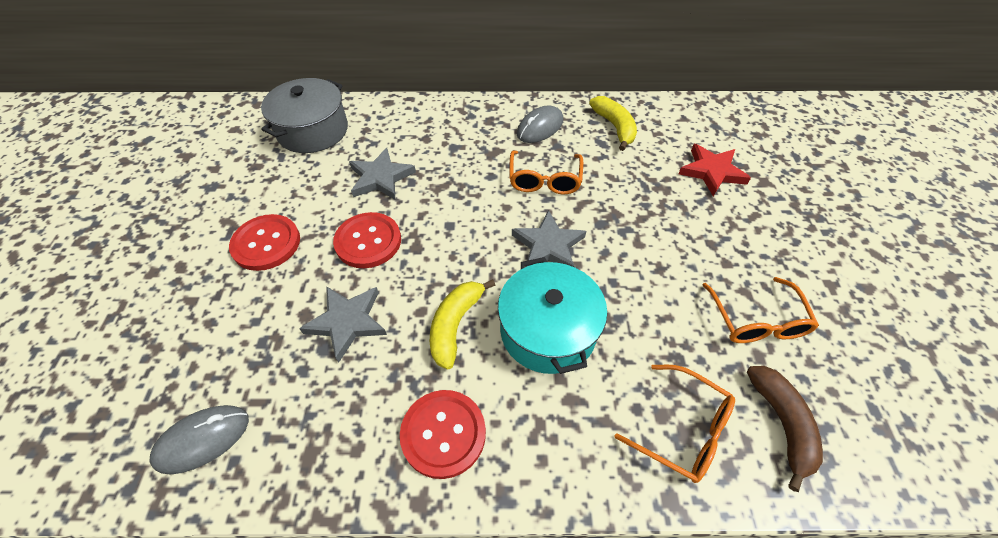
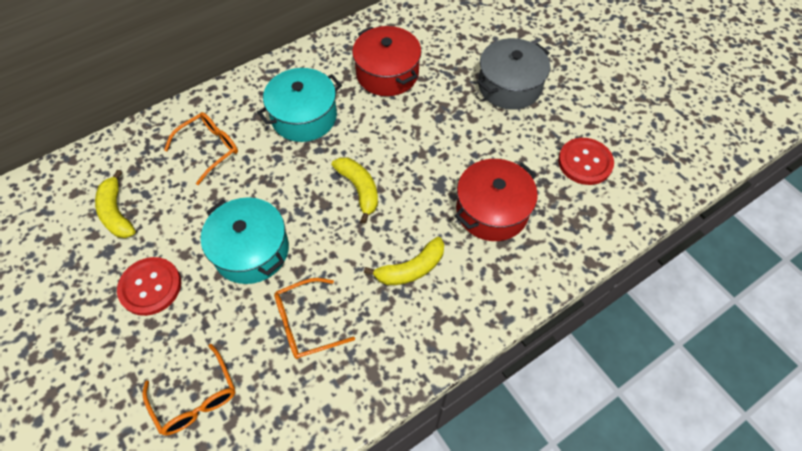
brown banana: 1 -> 0
grey mouse: 2 -> 0
grey star: 3 -> 0
red button: 3 -> 2
red pot: 0 -> 2
red star: 1 -> 0
turquoise pot: 1 -> 2
yellow banana: 2 -> 3

